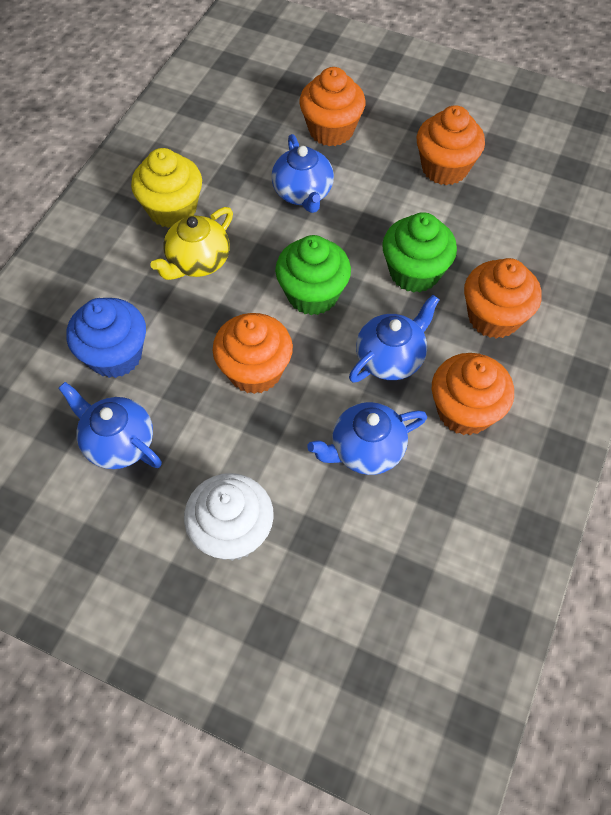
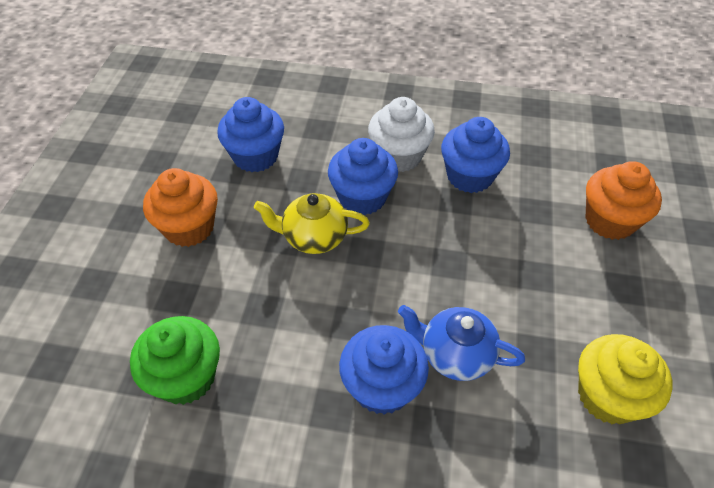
blue cupcake: 1 -> 4
blue teapot: 4 -> 1
green cupcake: 2 -> 1
orange cupcake: 5 -> 2

